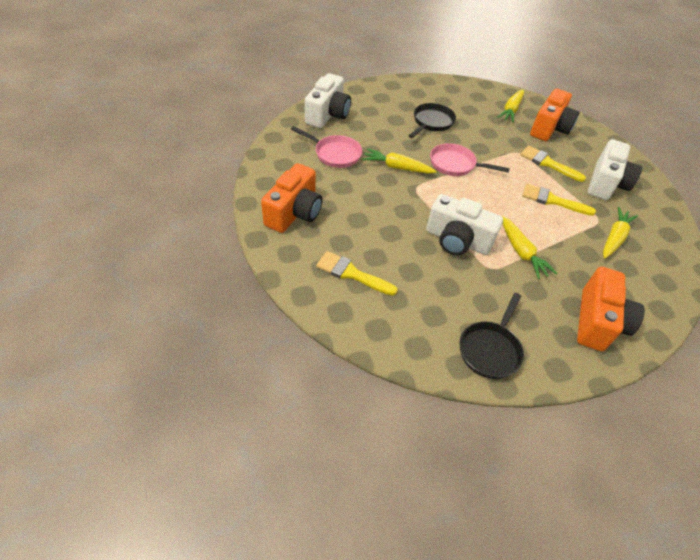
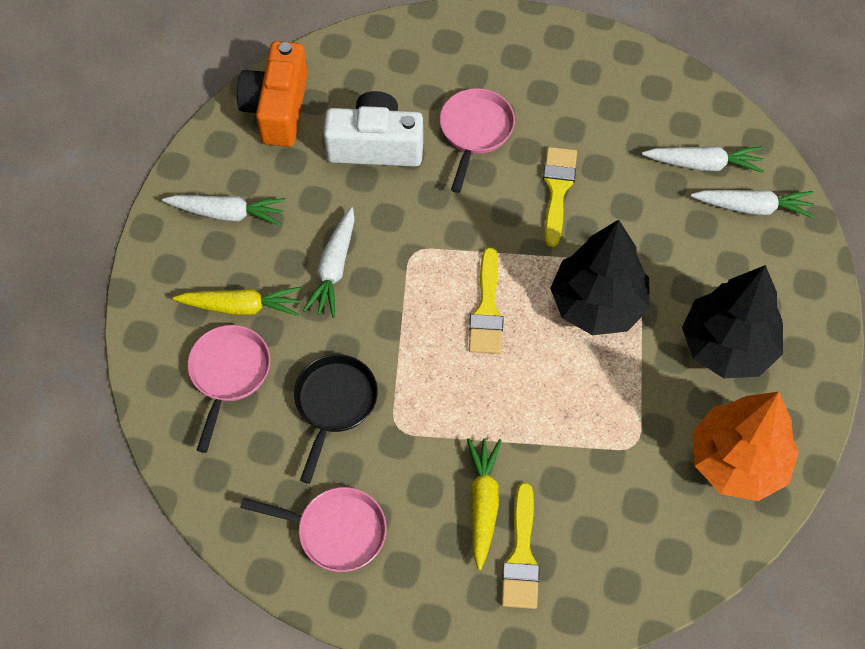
black pan: 2 -> 1
black tree: 0 -> 2
orange camera: 3 -> 1
orange tree: 0 -> 1
pink pan: 2 -> 3
white camera: 3 -> 1
white carrot: 0 -> 4
yellow carrot: 4 -> 2

